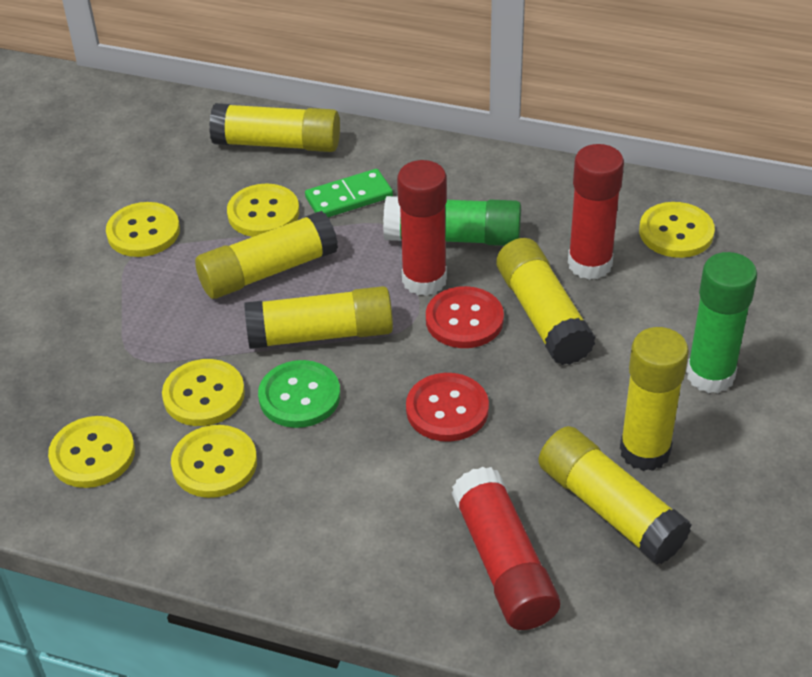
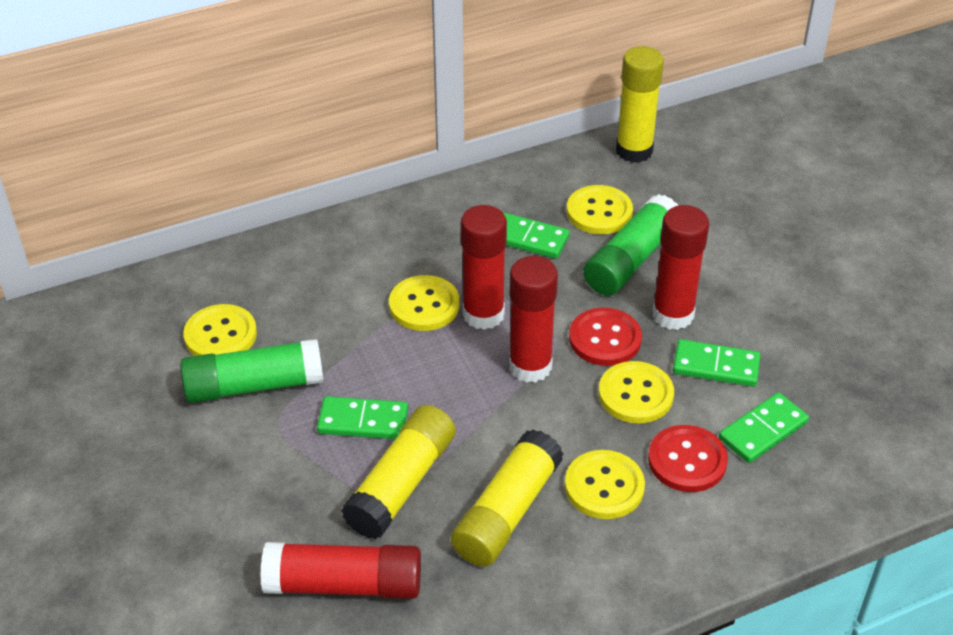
green button: 1 -> 0
green domino: 1 -> 4
red glue stick: 3 -> 4
yellow button: 6 -> 5
yellow glue stick: 6 -> 3

